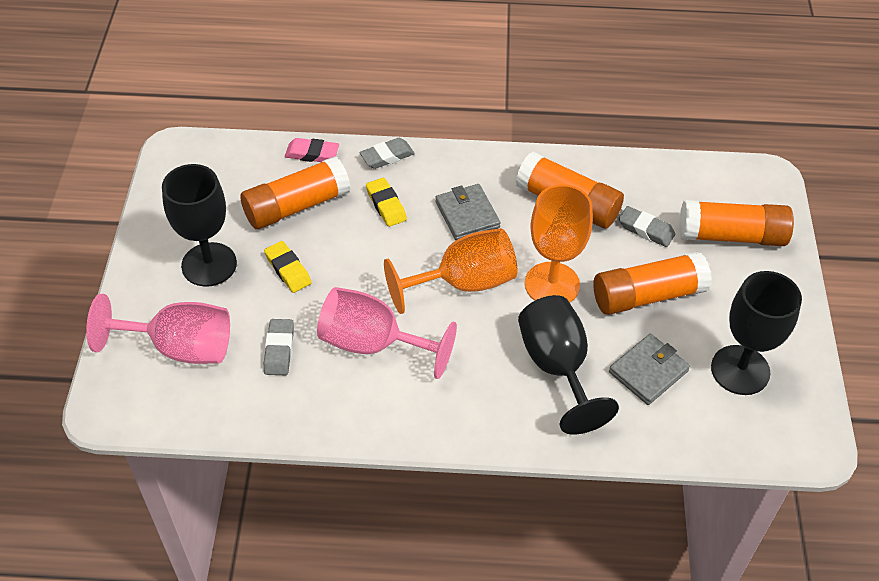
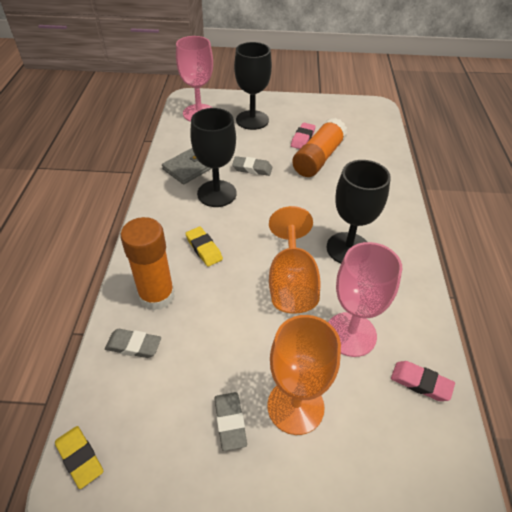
grey wallet: 2 -> 1
orange glue stick: 4 -> 2
pink eraser: 1 -> 2

